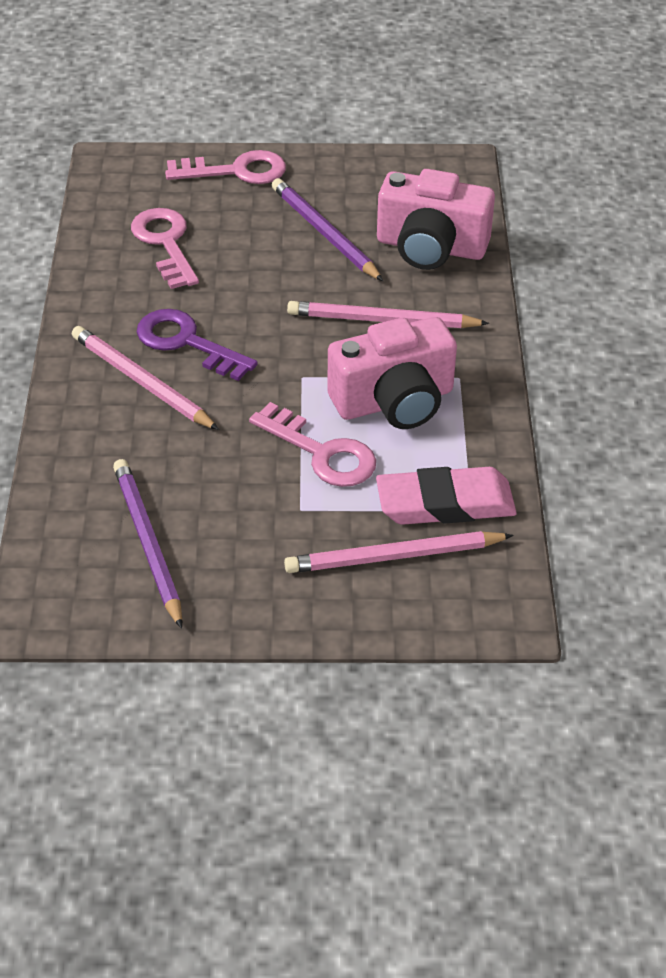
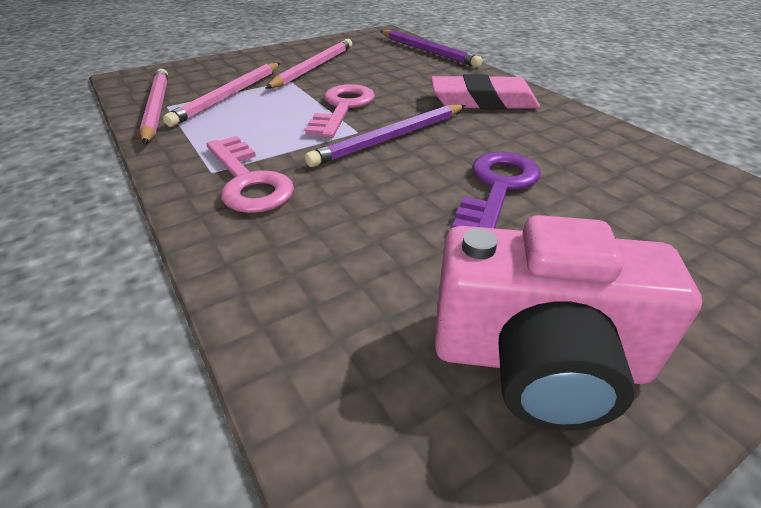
pink camera: 2 -> 1
pink key: 3 -> 2

